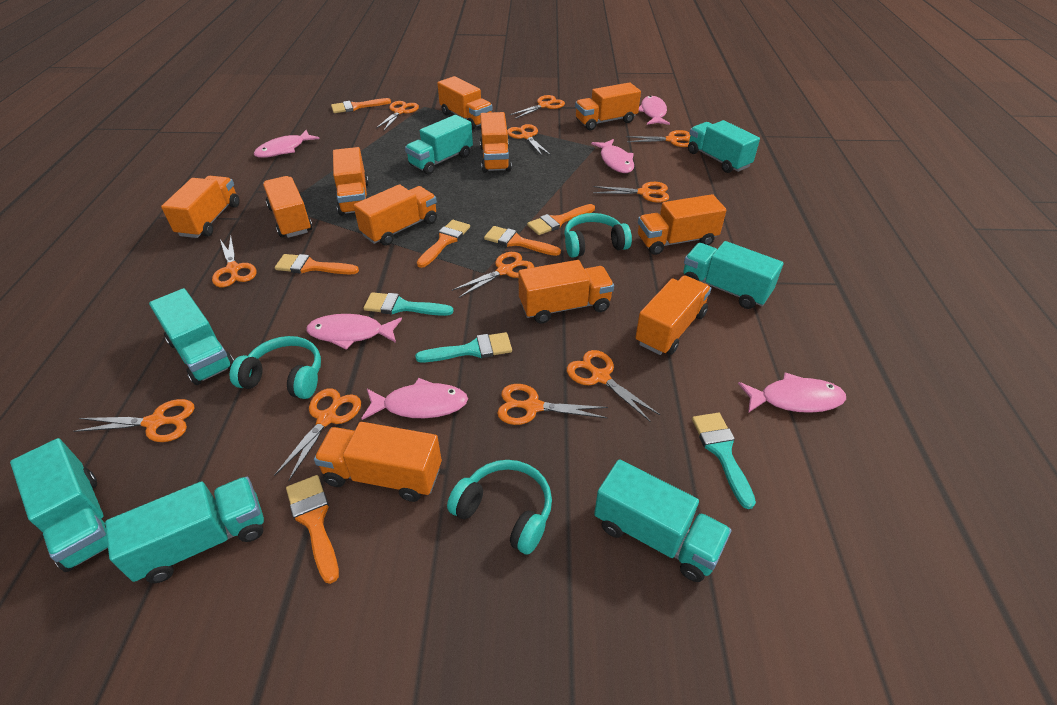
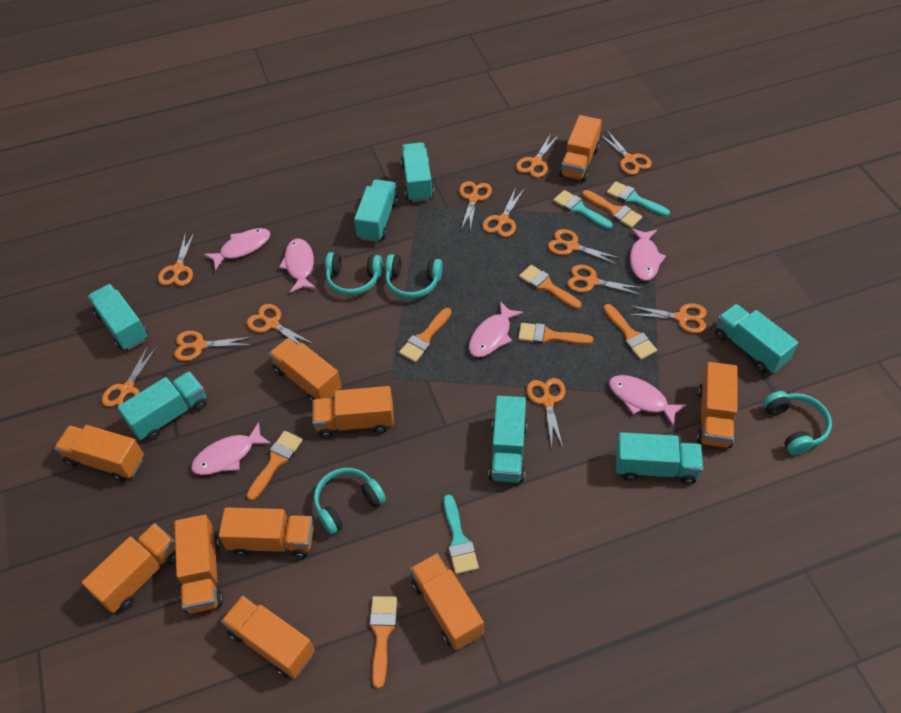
orange brush: 6 -> 7
orange scissors: 11 -> 12
orange truck: 11 -> 10
turquoise headphones: 3 -> 4

